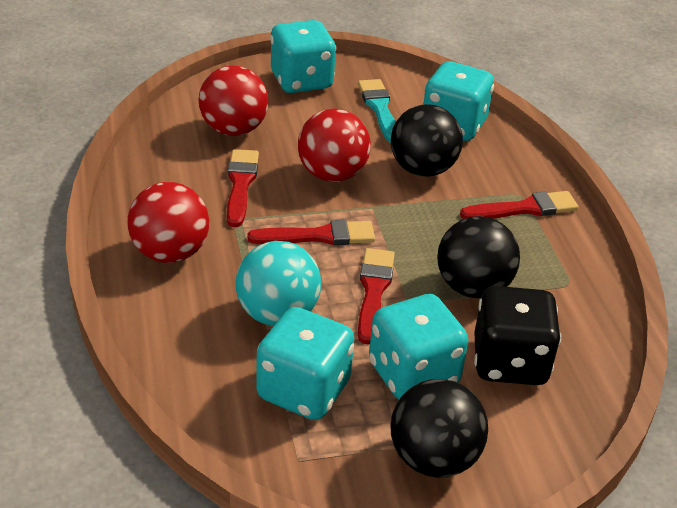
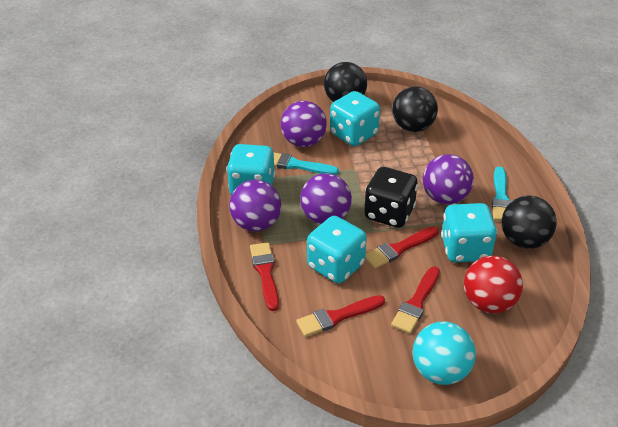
purple ball: 0 -> 4
red ball: 3 -> 1
turquoise brush: 1 -> 2

